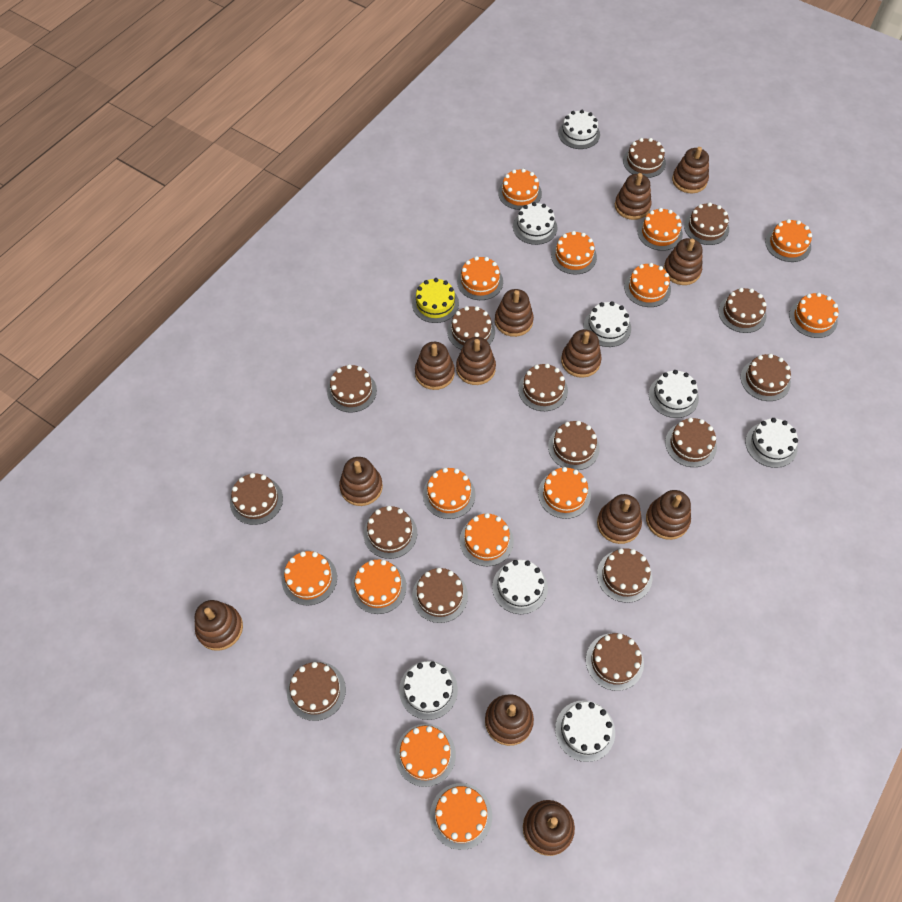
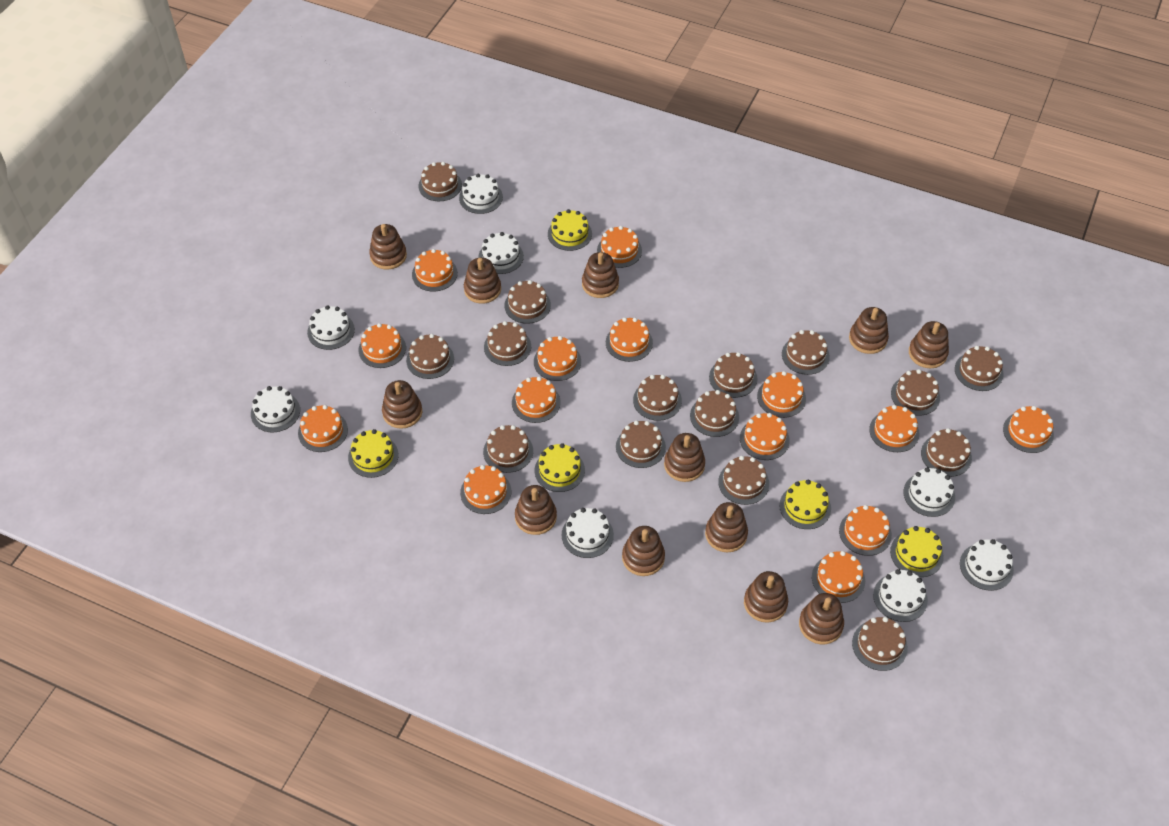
brown stacking toy: 13 -> 12
yellow cake: 1 -> 5

